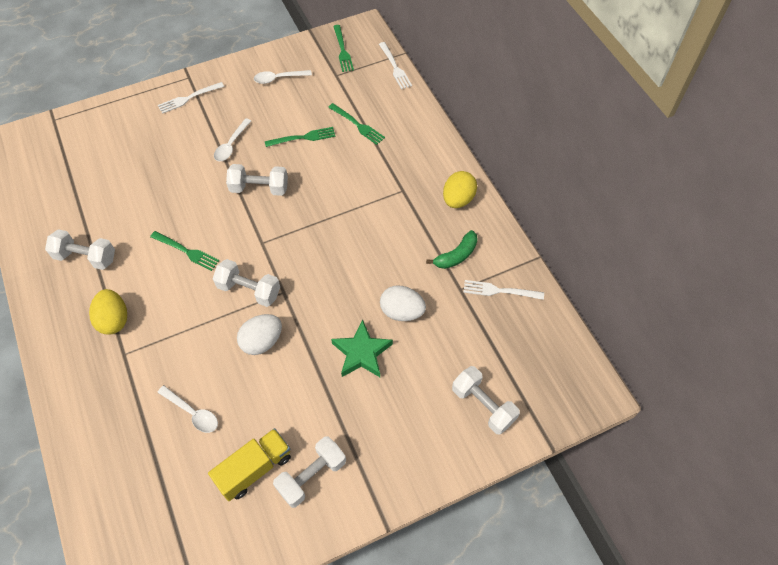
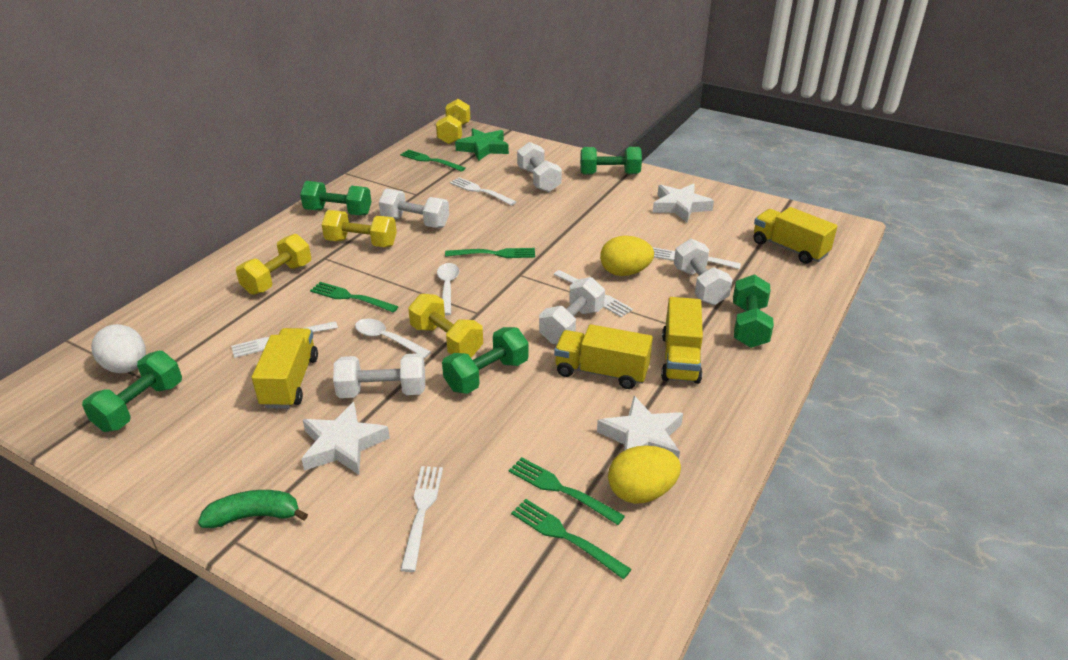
green dumbbell: 0 -> 5
green fork: 4 -> 5
white egg: 2 -> 1
white fork: 3 -> 5
white spoon: 3 -> 2
white star: 0 -> 3
yellow dumbbell: 0 -> 4
yellow truck: 1 -> 4

